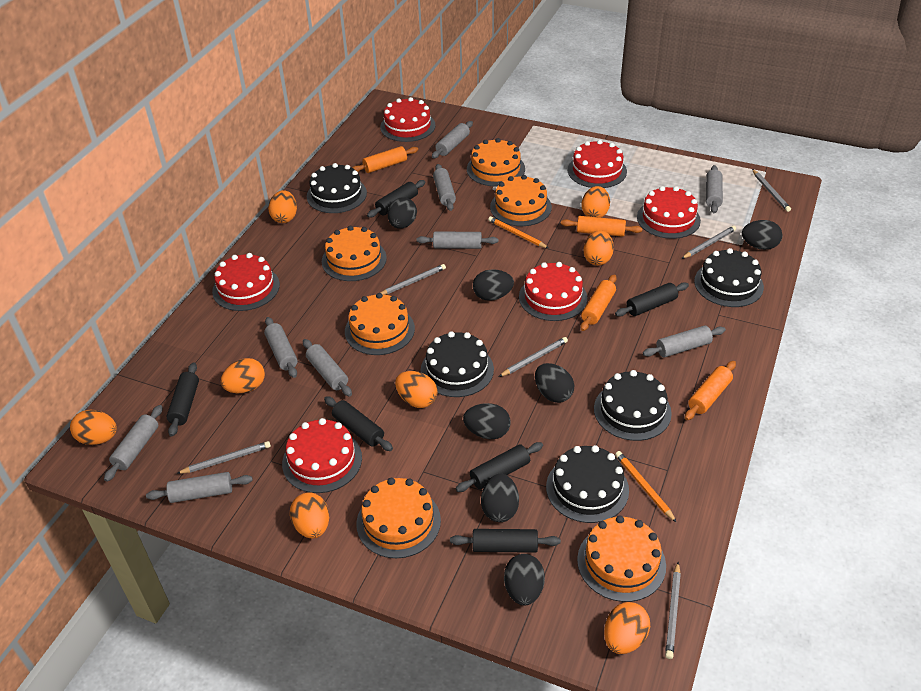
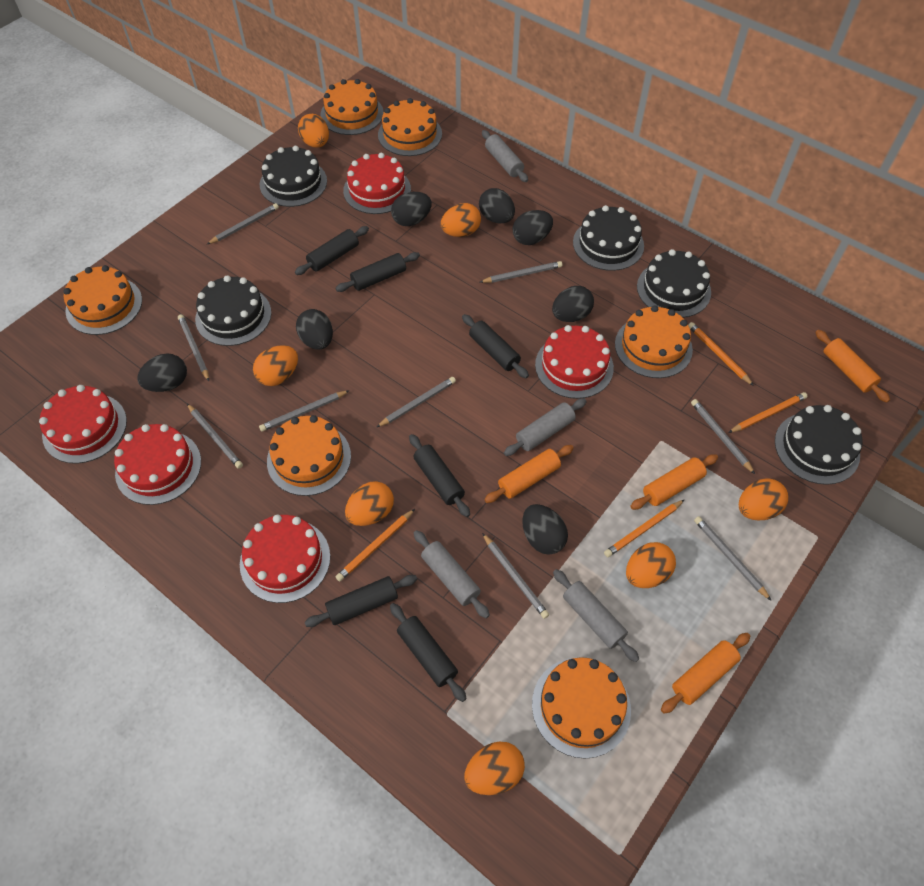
grey pencil: 6 -> 9
grey rolling pin: 9 -> 4
orange egg: 8 -> 7
orange pencil: 2 -> 4
red cake: 6 -> 5

